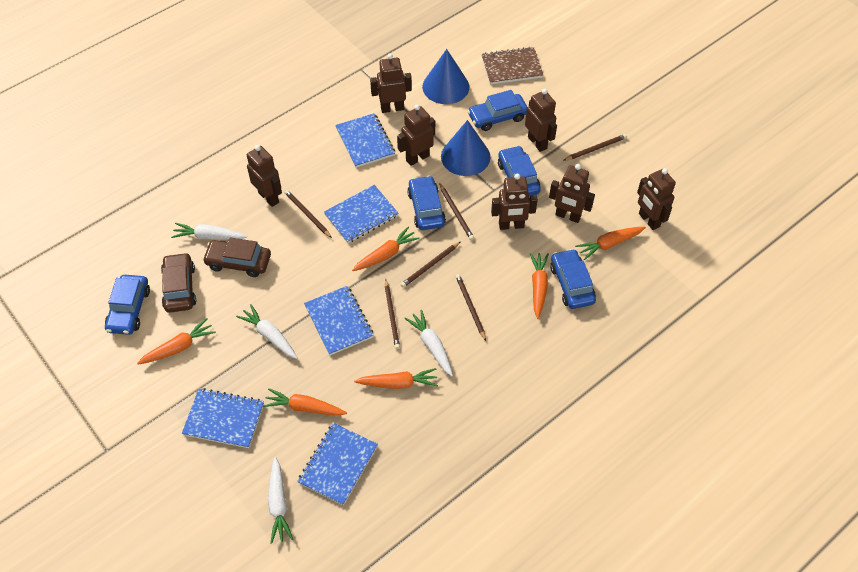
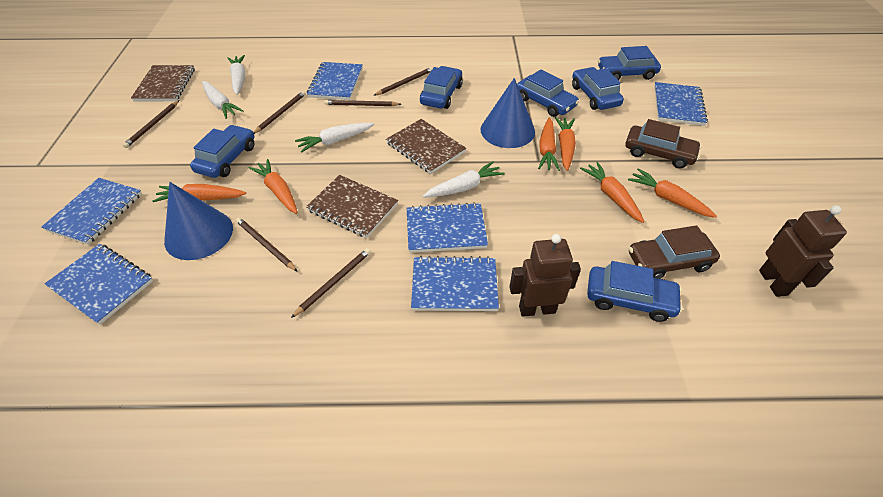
blue car: 5 -> 6
blue notebook: 5 -> 6
brown notebook: 1 -> 3
brown robot: 7 -> 2

